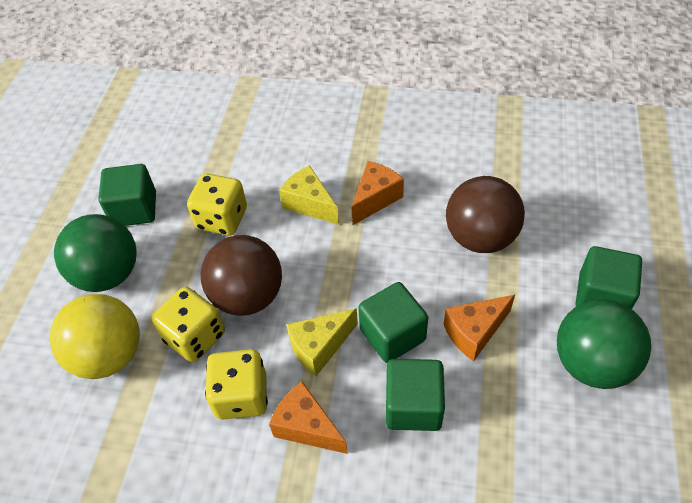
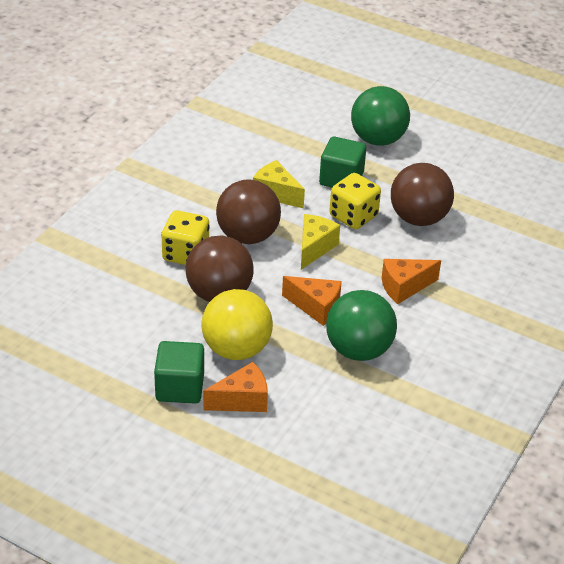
brown ball: 2 -> 3
green cube: 4 -> 2
yellow dice: 3 -> 2

